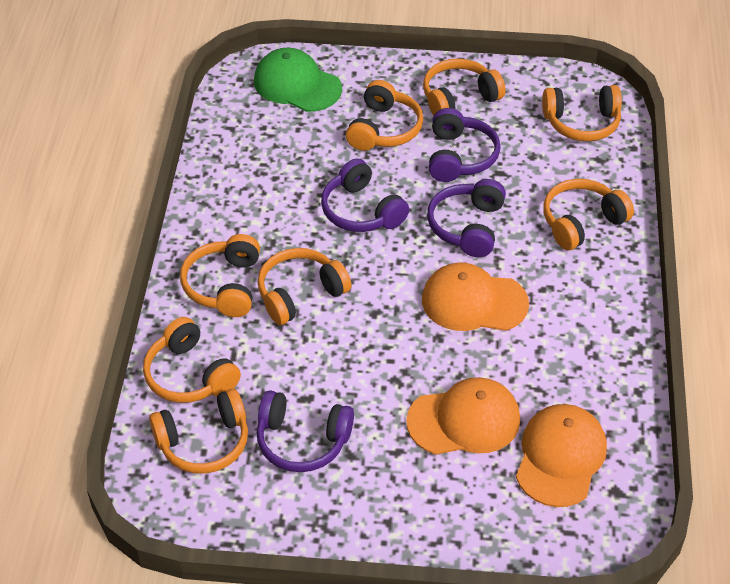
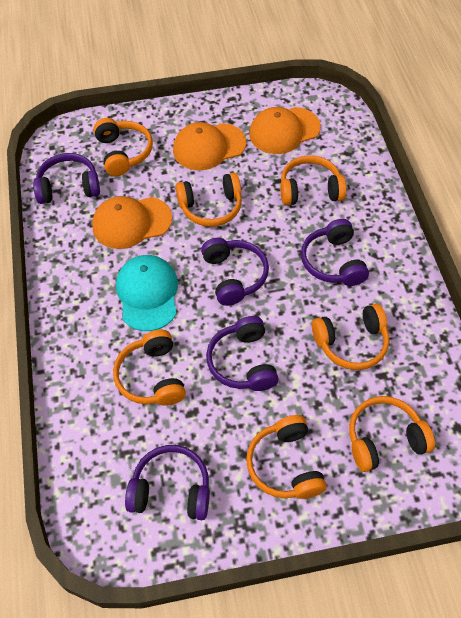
green cap: 1 -> 0
orange headphones: 8 -> 7
purple headphones: 4 -> 5
turquoise cap: 0 -> 1

